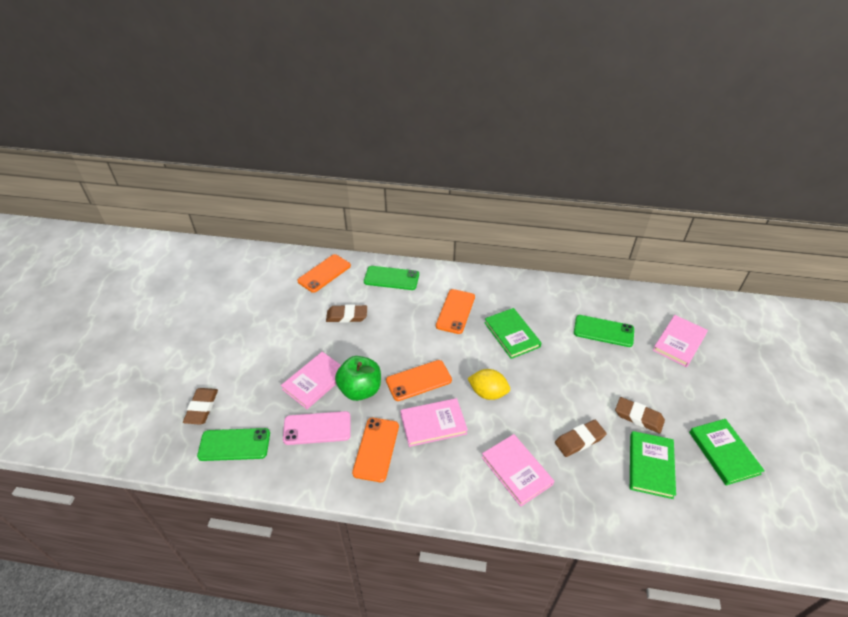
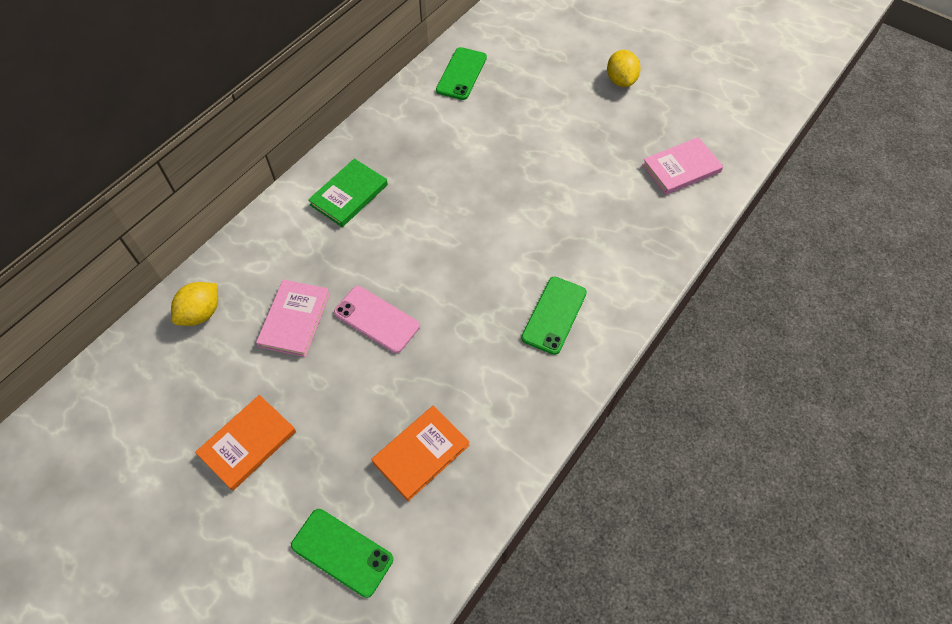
brown eraser: 4 -> 0
green apple: 1 -> 0
green book: 3 -> 1
orange book: 0 -> 2
orange phone: 4 -> 0
pink book: 4 -> 2
yellow lemon: 1 -> 2

